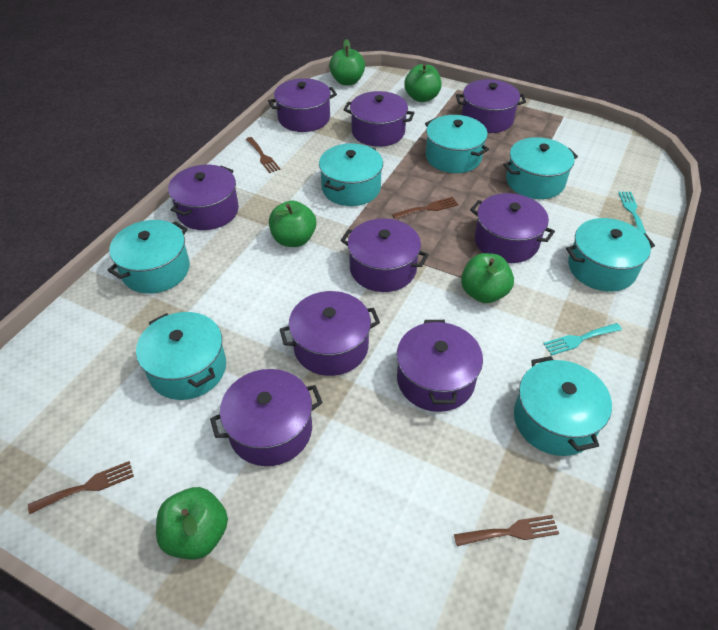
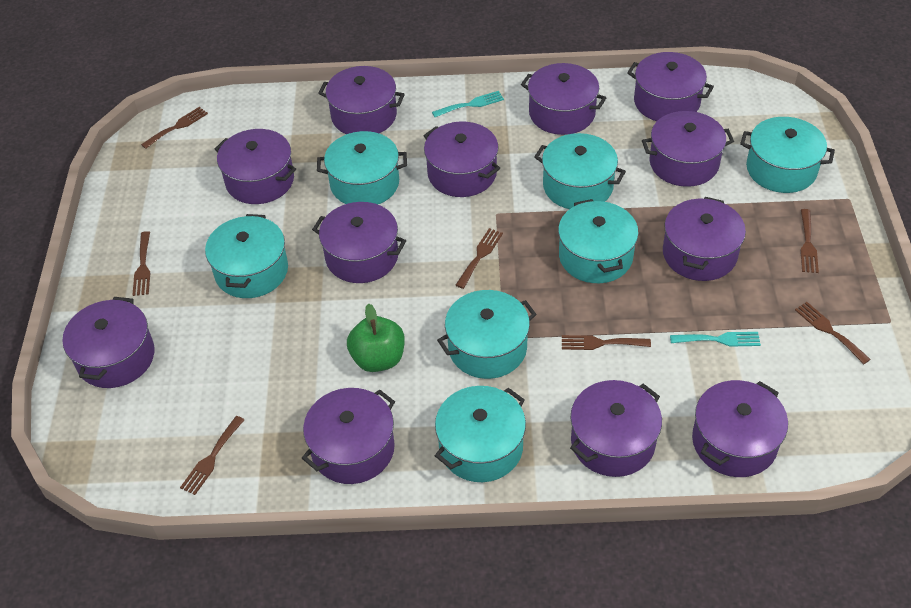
brown fork: 4 -> 7
green apple: 5 -> 1
purple pot: 9 -> 12

